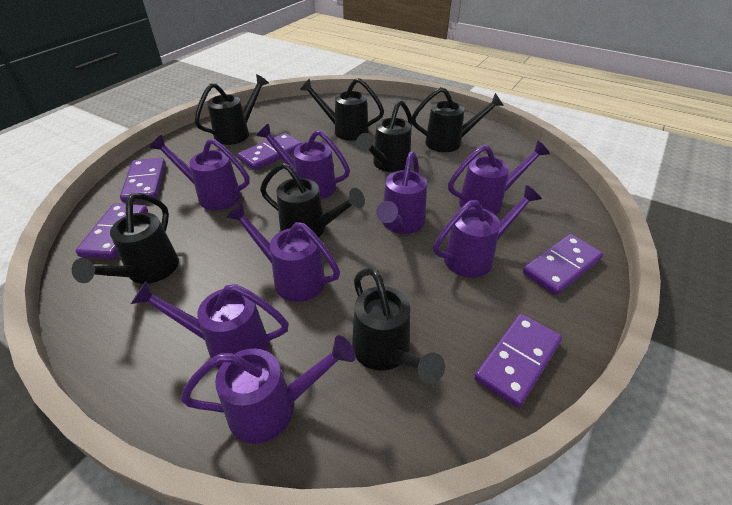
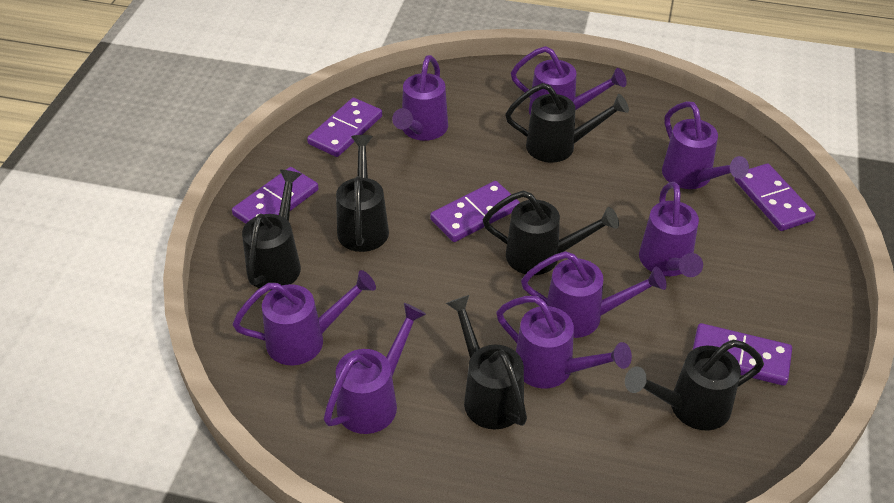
black watering can: 7 -> 6

